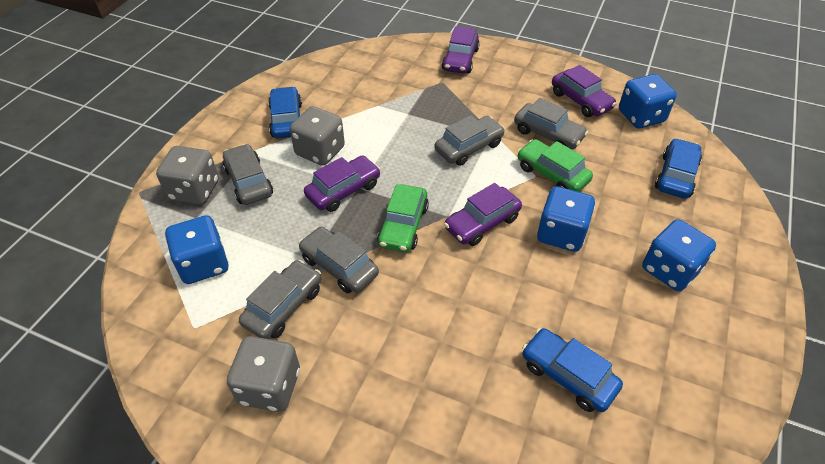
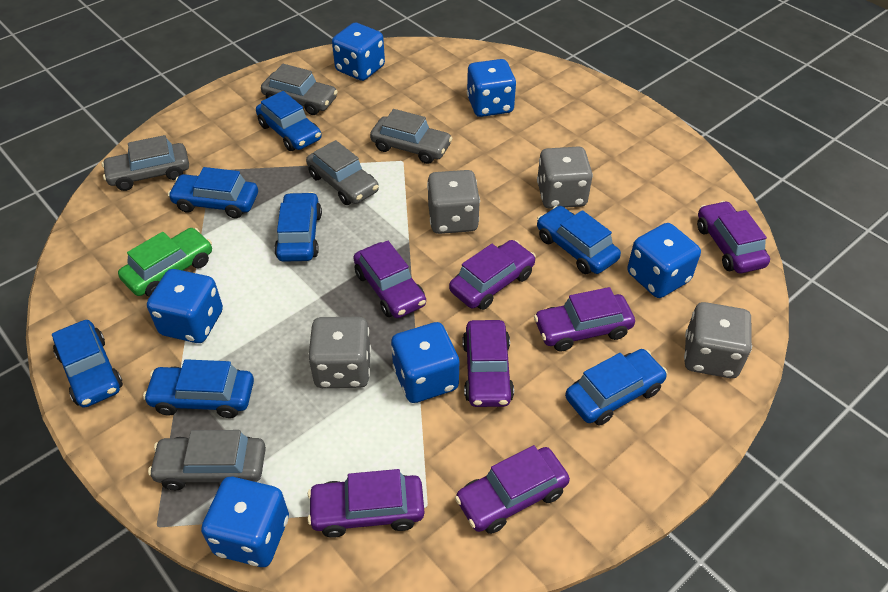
blue car: 3 -> 7
blue dice: 4 -> 6
green car: 2 -> 1
grey dice: 3 -> 4
purple car: 4 -> 7

